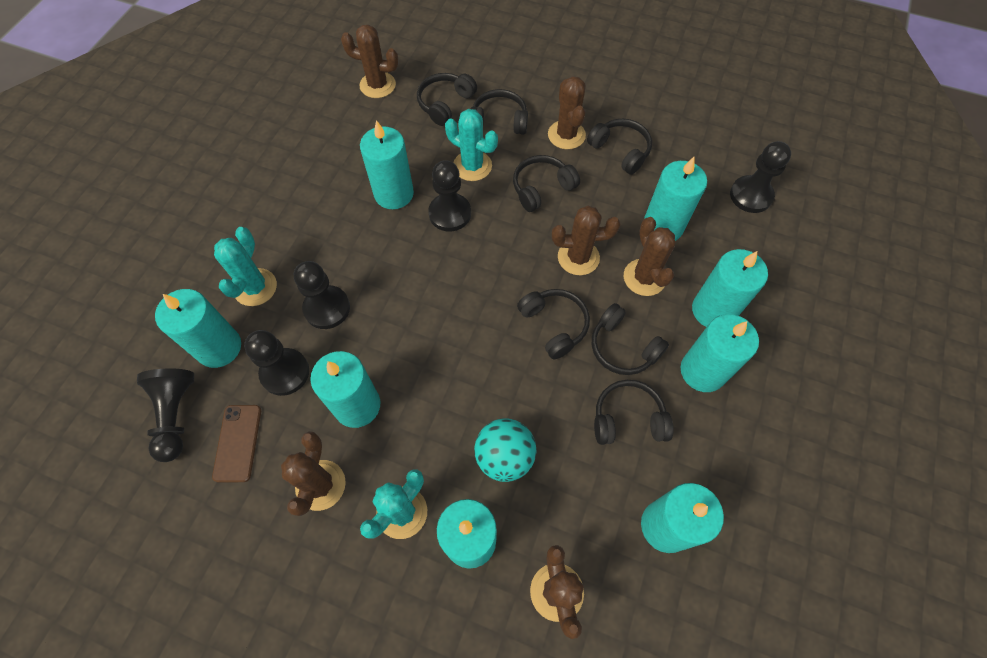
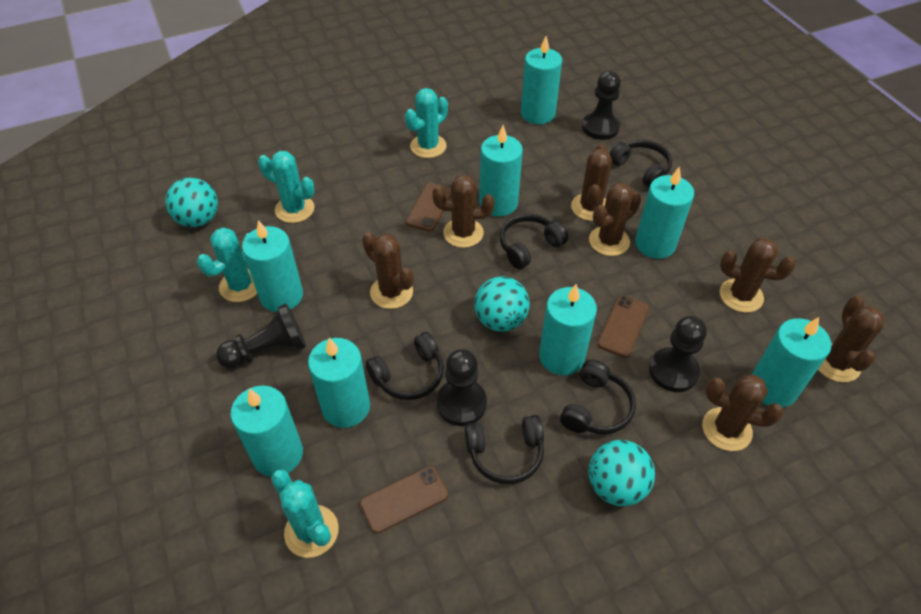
black headphones: 7 -> 5
black pawn: 5 -> 4
brown cactus: 6 -> 7
brown phone: 1 -> 3
turquoise ball: 1 -> 3
turquoise cactus: 3 -> 4

